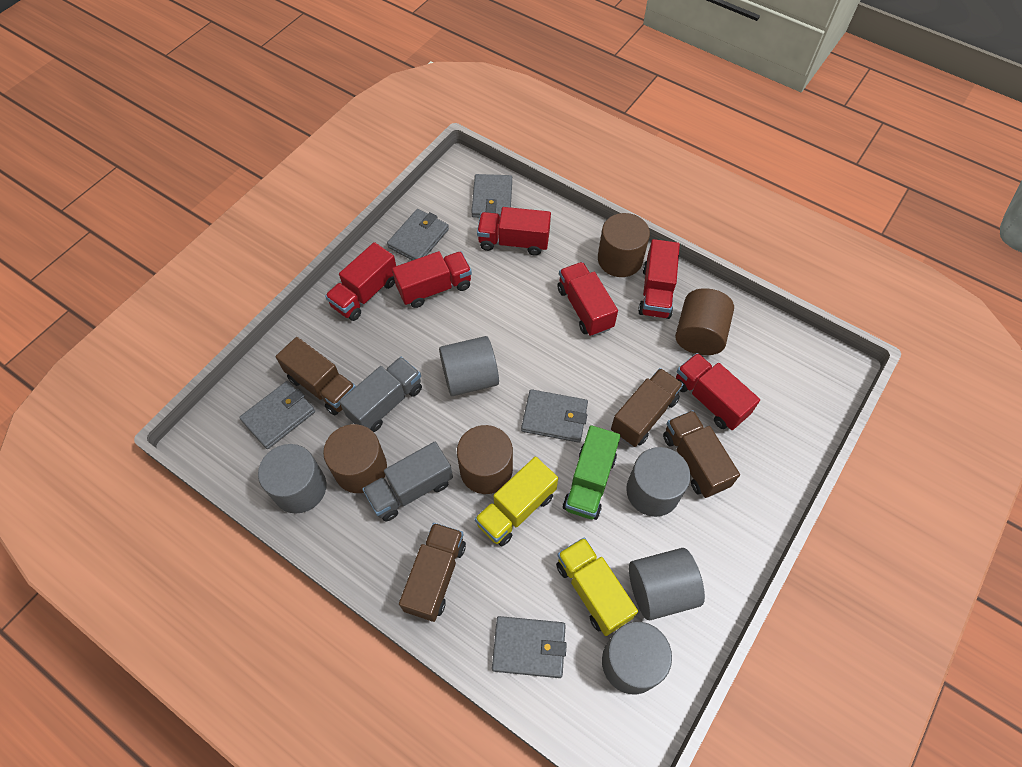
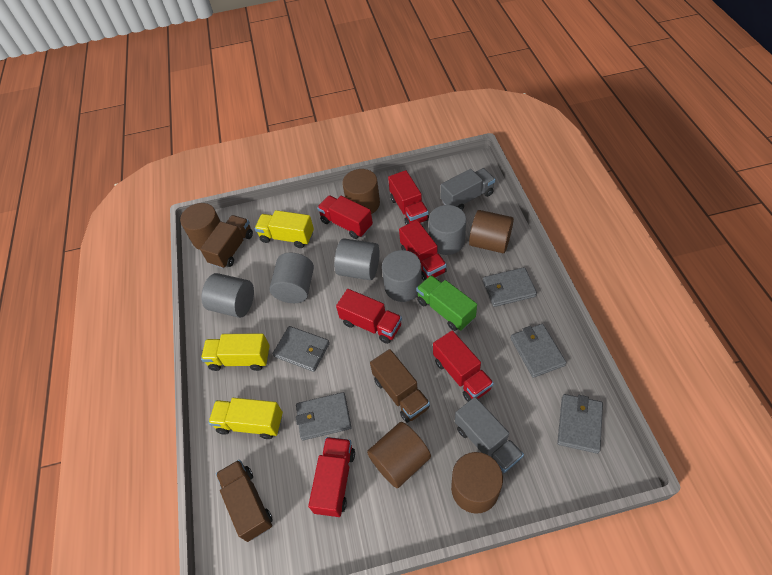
brown cylinder: 4 -> 5
brown truck: 4 -> 3
yellow truck: 2 -> 3

